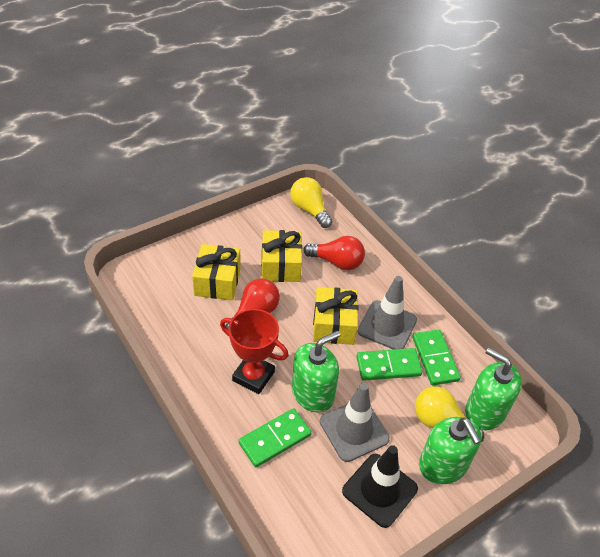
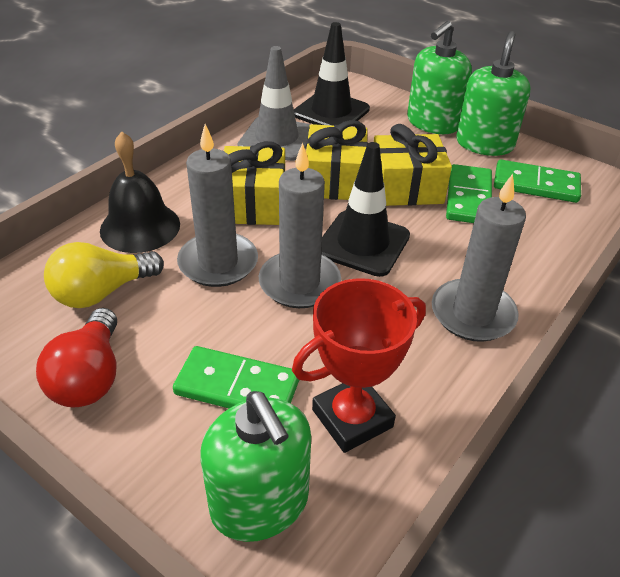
black bell: 0 -> 1
black traffic cone: 1 -> 2
grey candle: 0 -> 3
grey traffic cone: 2 -> 1
red light bulb: 2 -> 1
yellow light bulb: 2 -> 1

